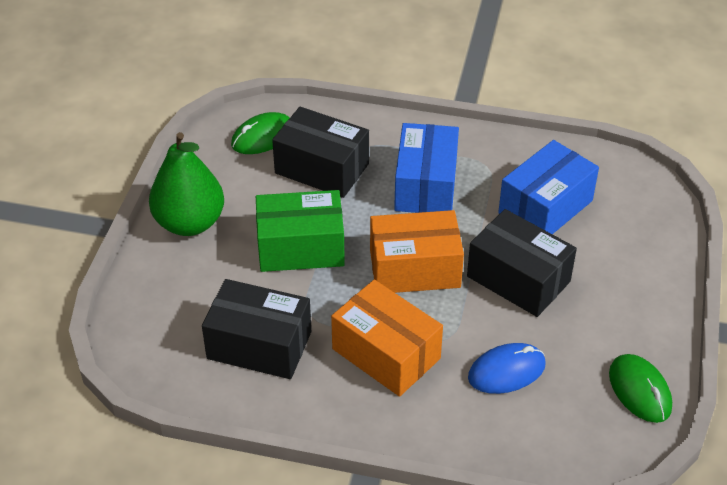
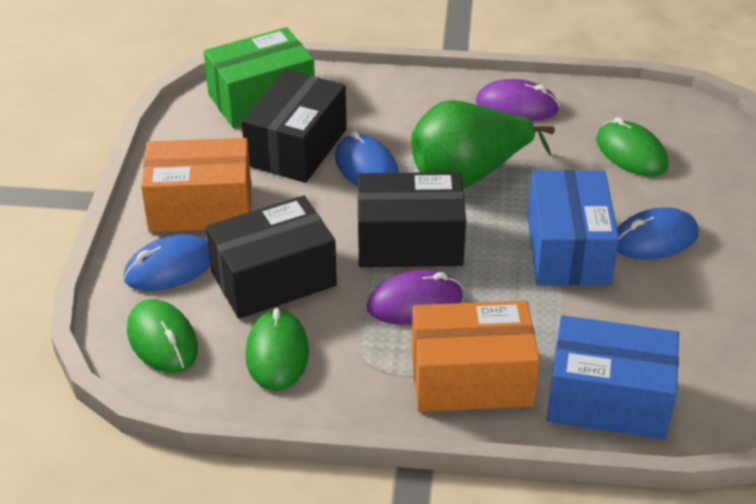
blue mouse: 1 -> 3
green mouse: 2 -> 3
purple mouse: 0 -> 2

